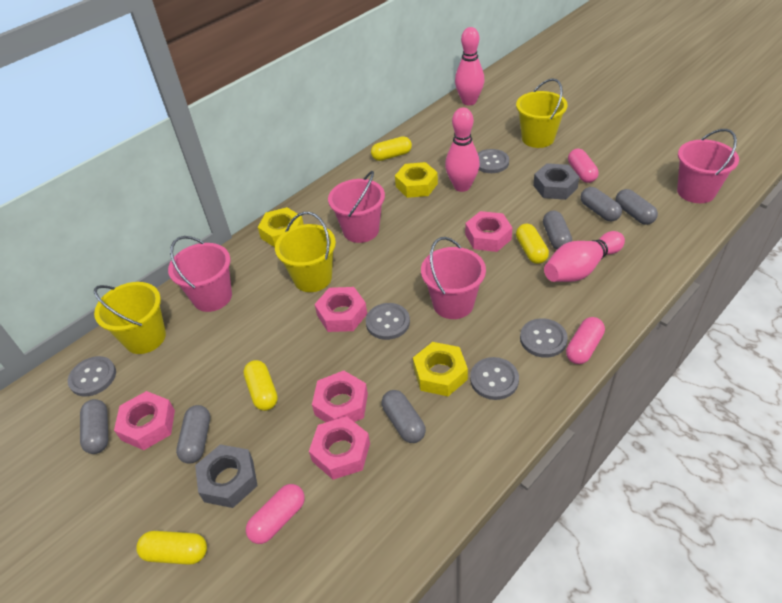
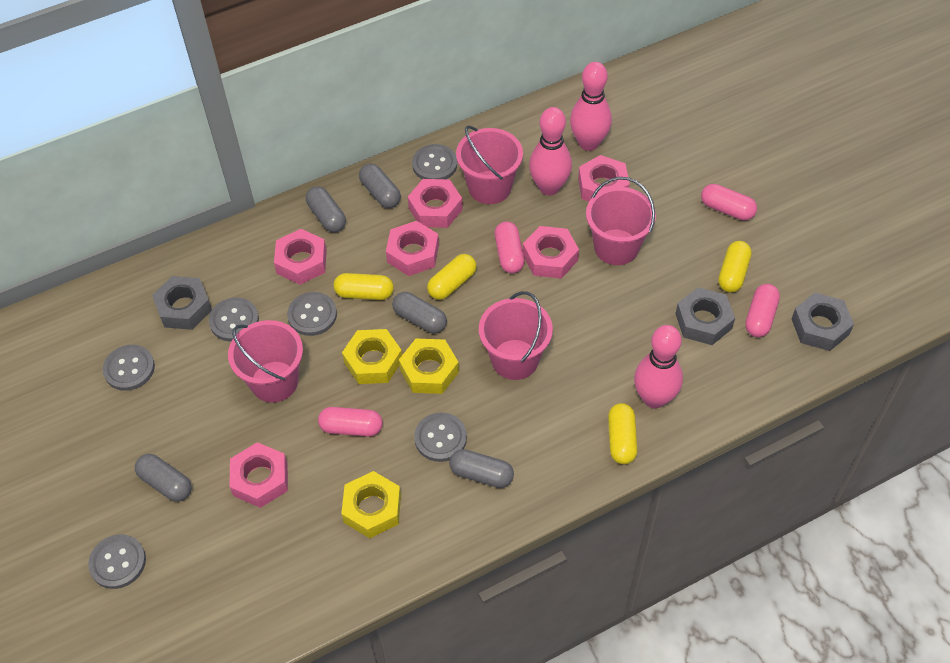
grey button: 5 -> 6
grey capsule: 6 -> 5
grey nut: 2 -> 3
pink capsule: 3 -> 4
pink nut: 5 -> 6
yellow bucket: 3 -> 0

